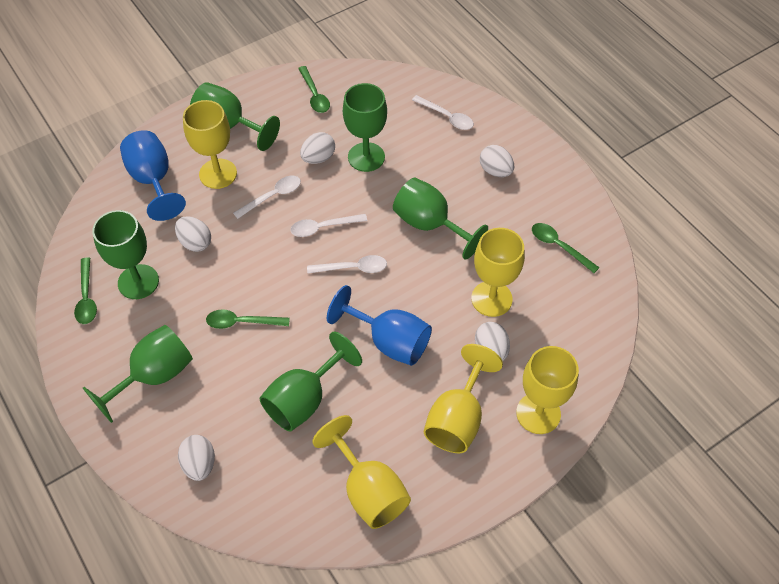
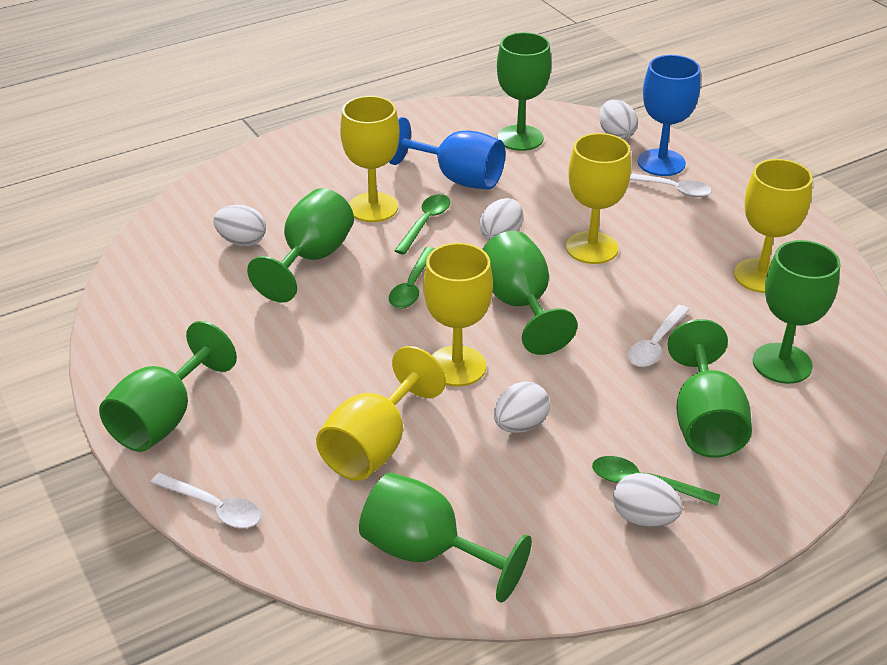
green goblet: 6 -> 7
green spoon: 4 -> 3
white spoon: 4 -> 3

